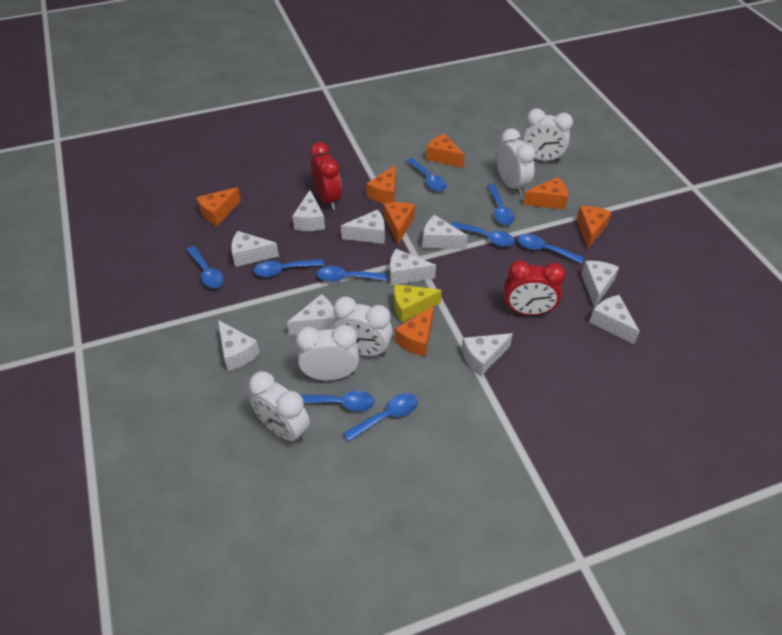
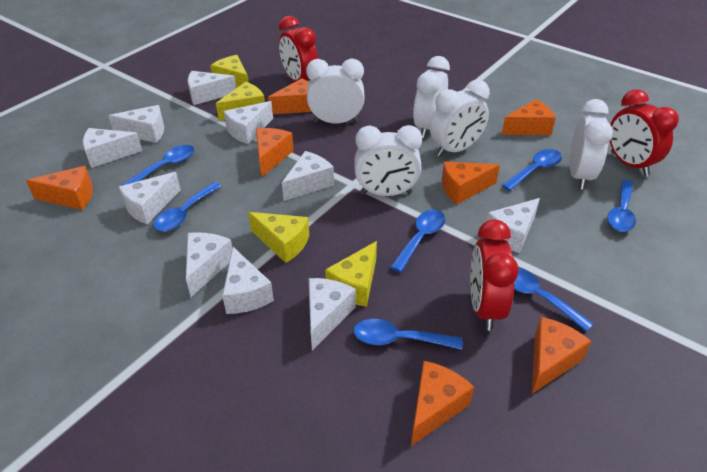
blue spoon: 9 -> 7
red clock: 2 -> 3
yellow cheese: 1 -> 4

